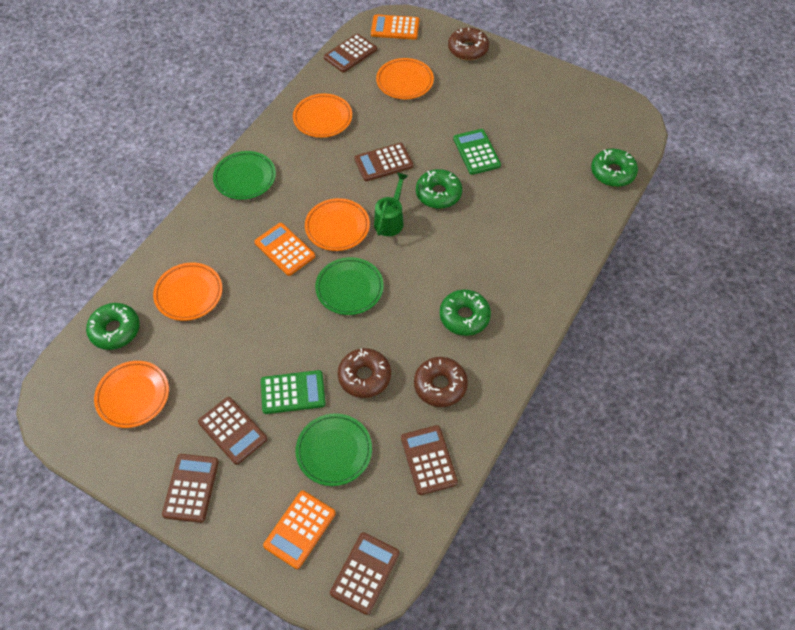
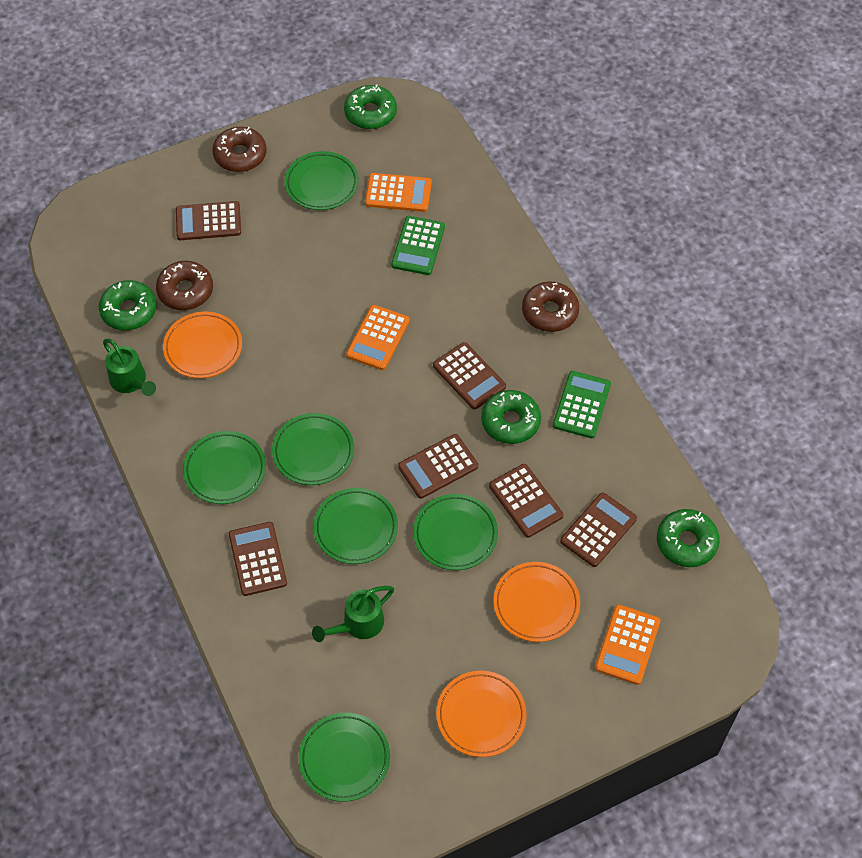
green plate: 3 -> 6
green watering can: 1 -> 2
orange plate: 5 -> 3

